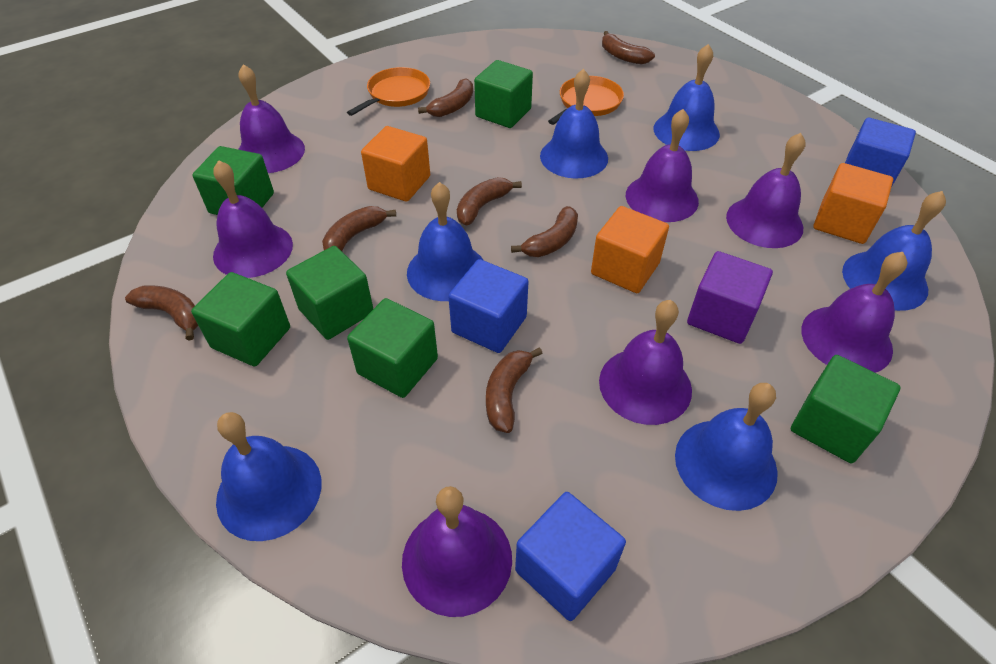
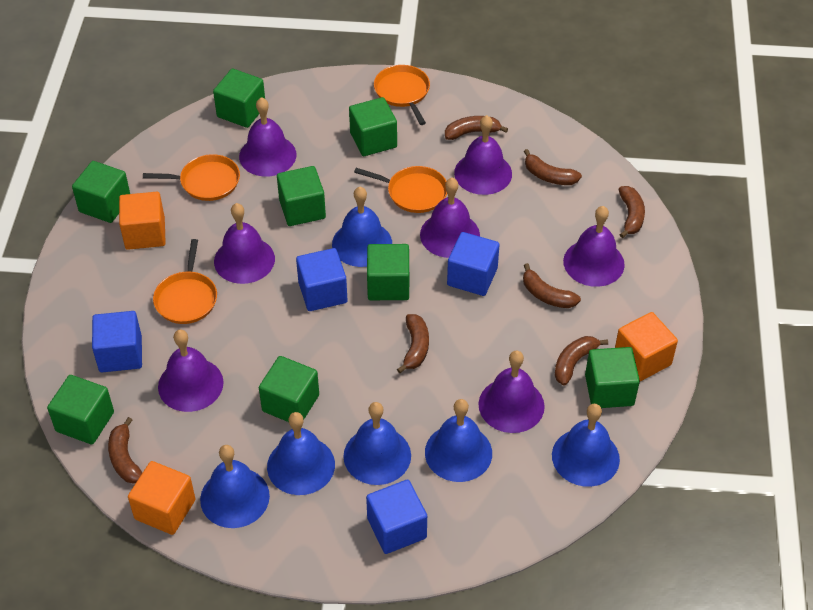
blue cube: 3 -> 4
green cube: 6 -> 8
orange pan: 2 -> 4
purple cube: 1 -> 0

